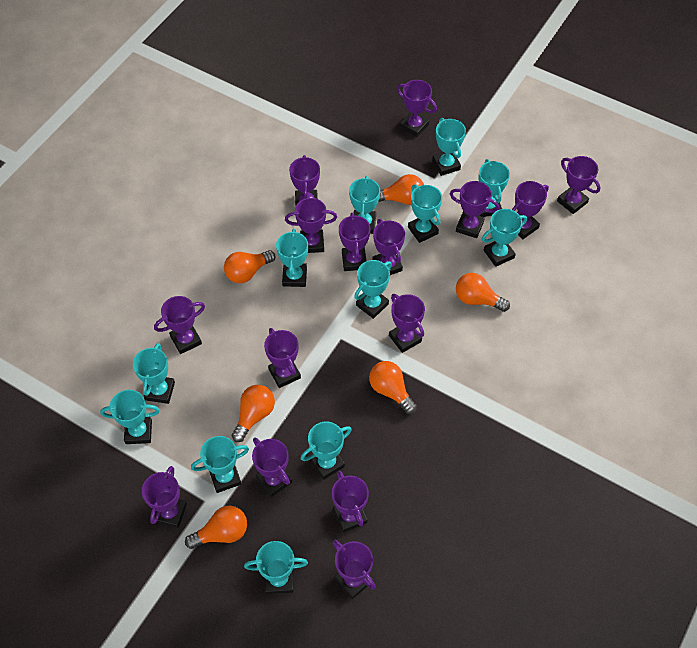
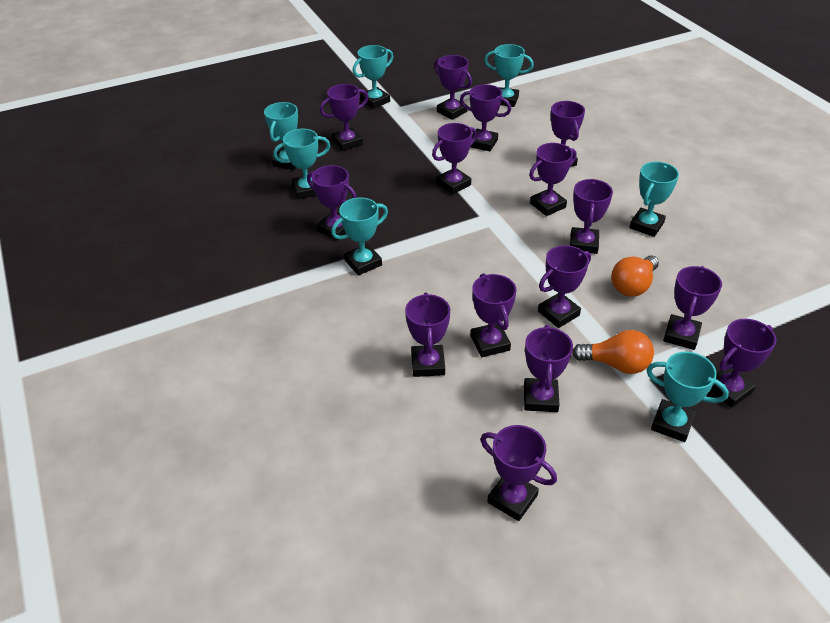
orange light bulb: 6 -> 2
turquoise trophy: 12 -> 7

